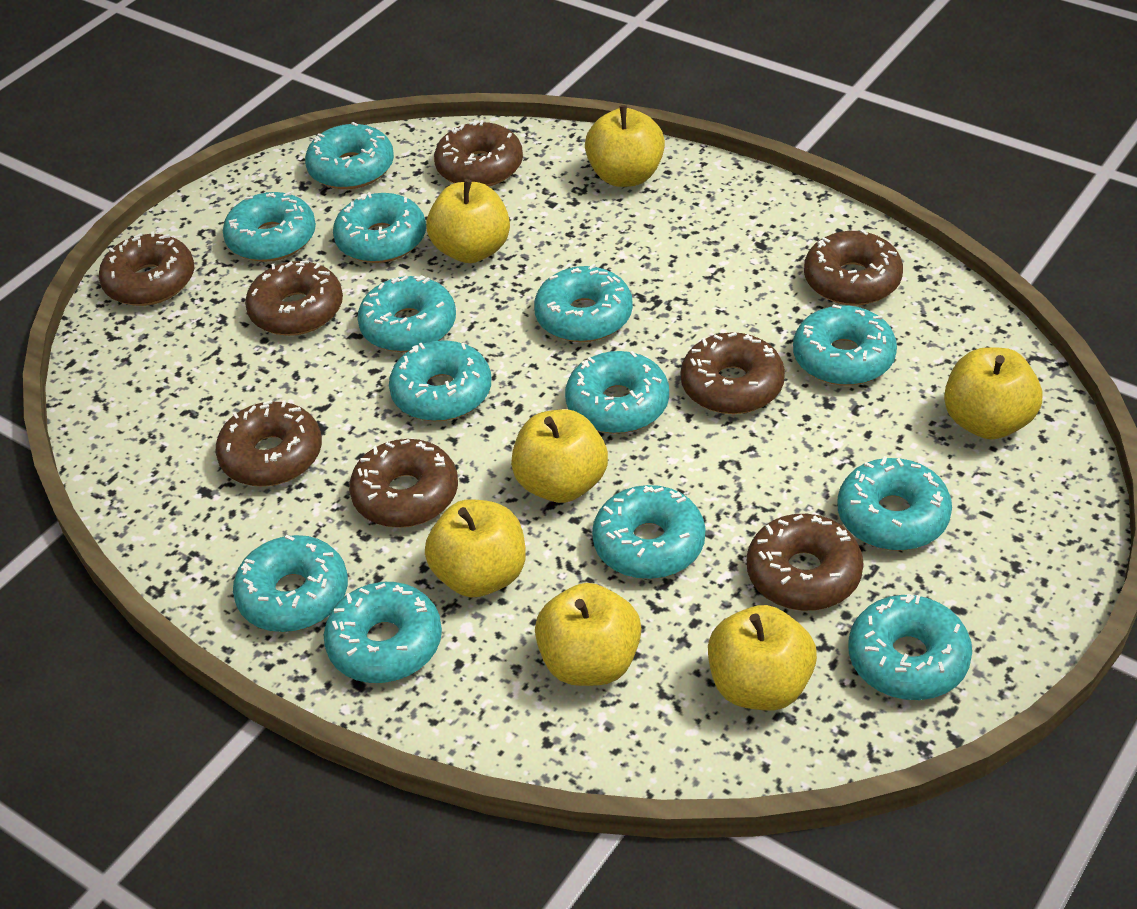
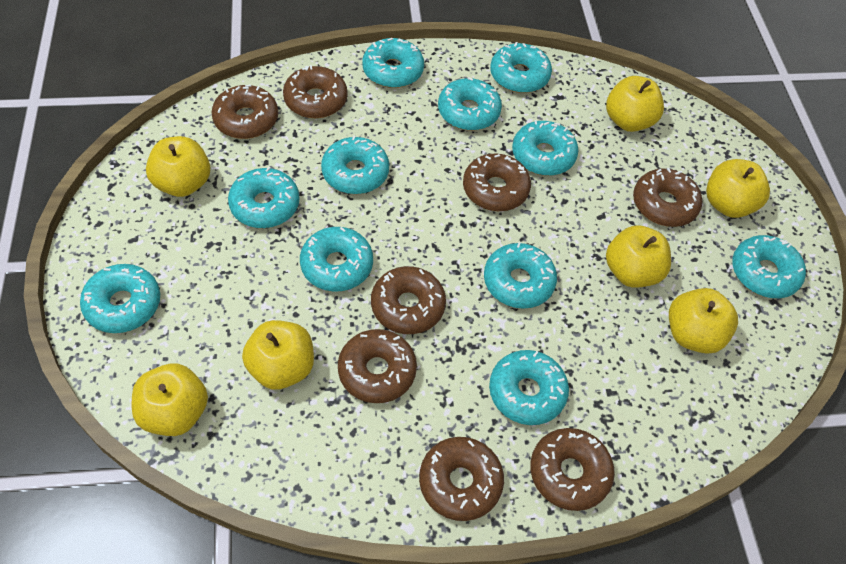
turquoise donut: 13 -> 11

